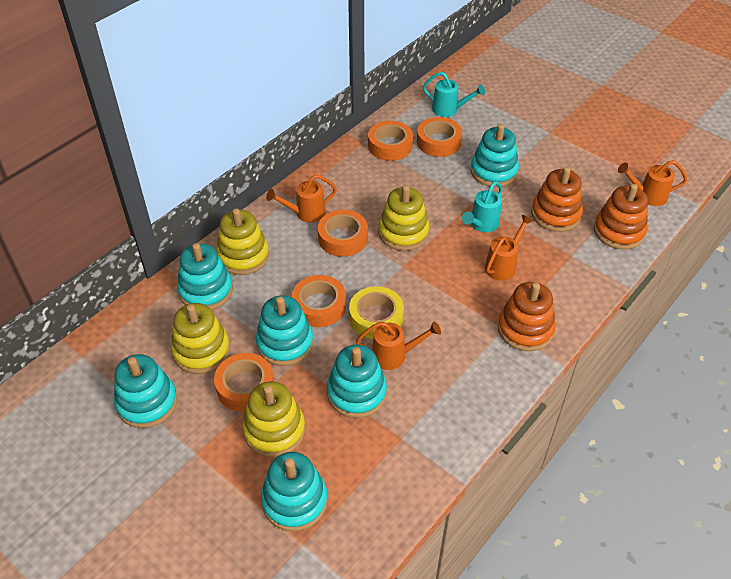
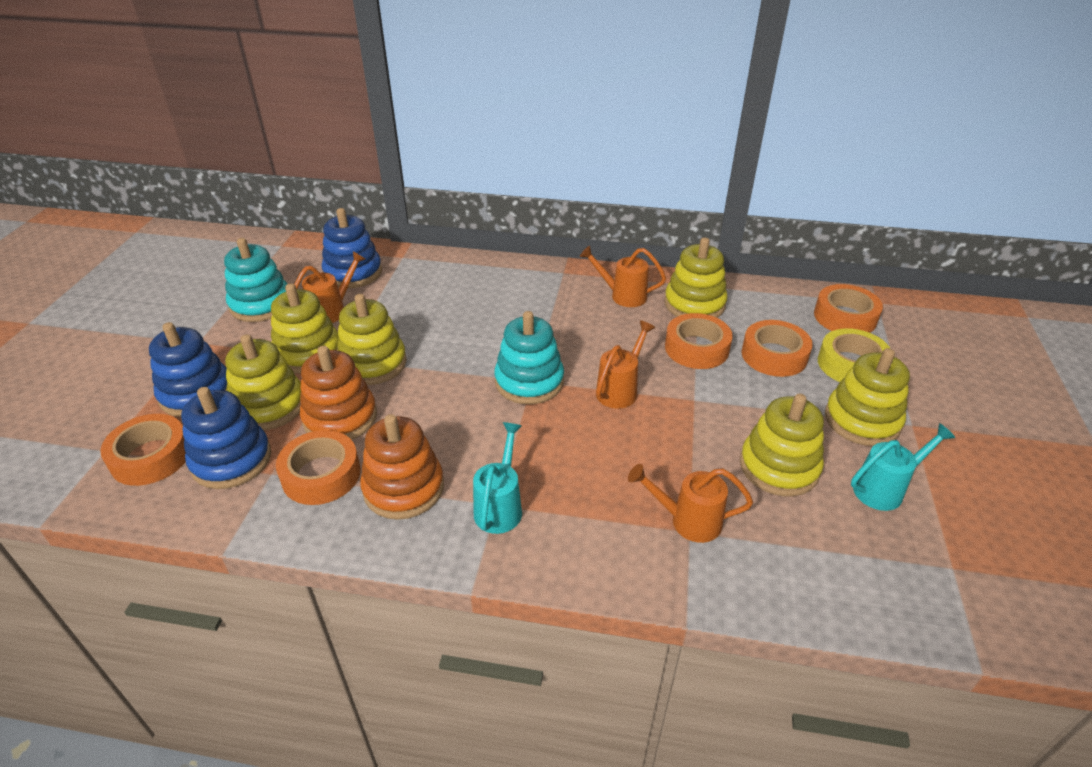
blue stacking toy: 0 -> 3
orange stacking toy: 3 -> 2
turquoise stacking toy: 6 -> 2
yellow stacking toy: 4 -> 6

